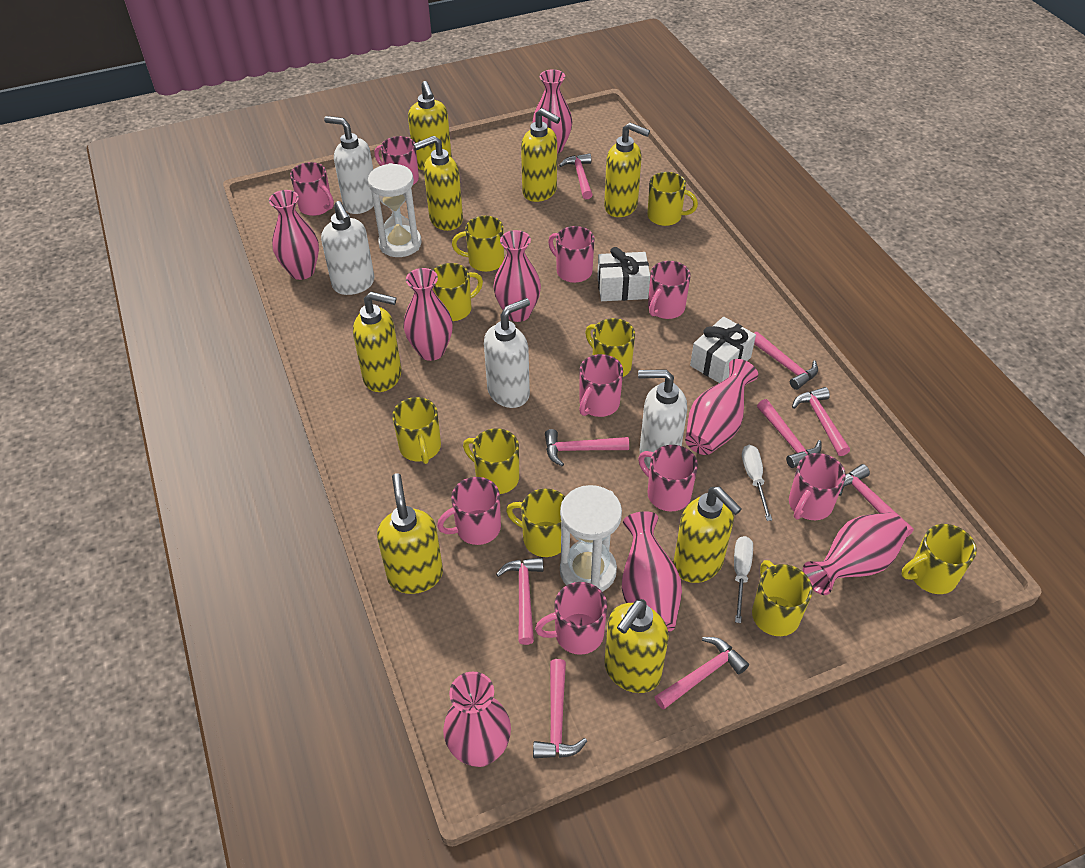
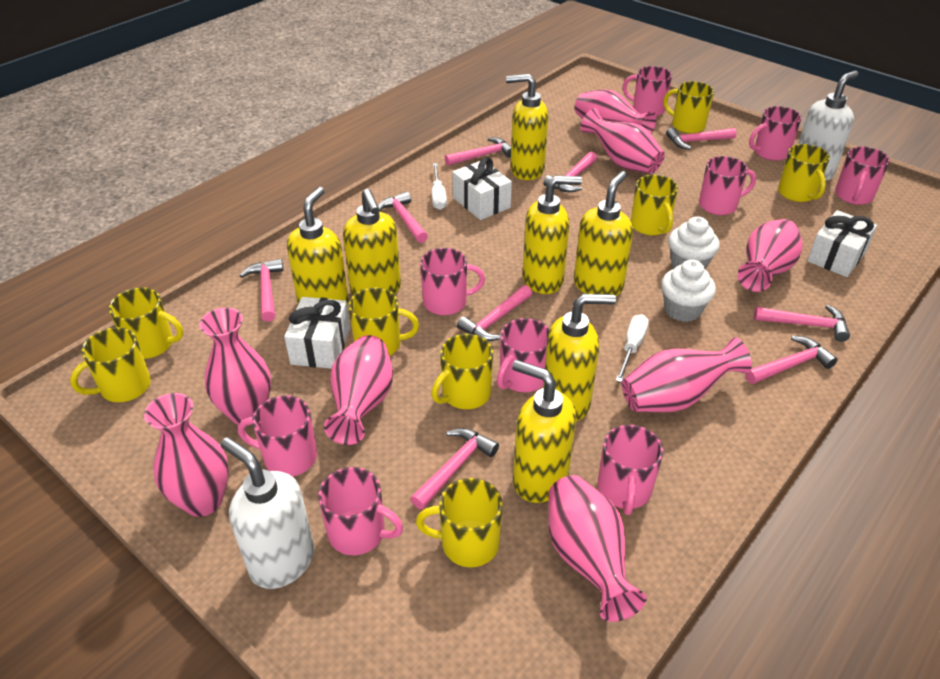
white cupcake: 0 -> 2
white gift: 2 -> 3
white hourglass: 2 -> 0
white soap dispenser: 4 -> 2
yellow mug: 9 -> 8
yellow soap dispenser: 8 -> 7

